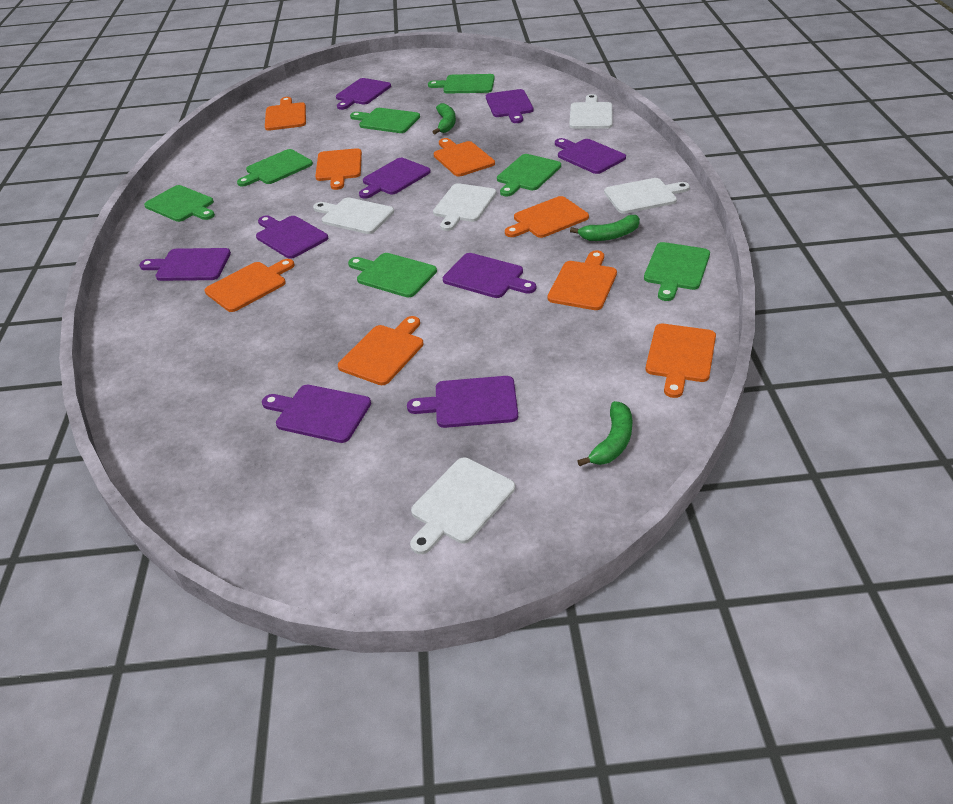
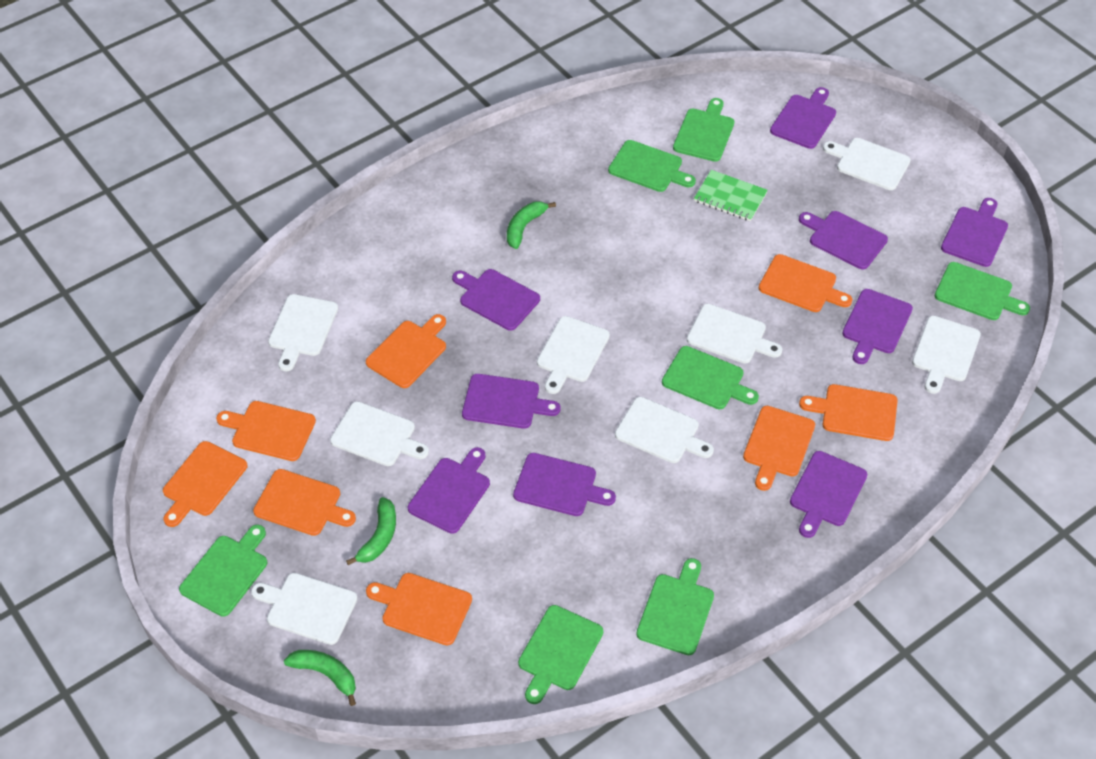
green notebook: 0 -> 1
white cutting board: 5 -> 8

